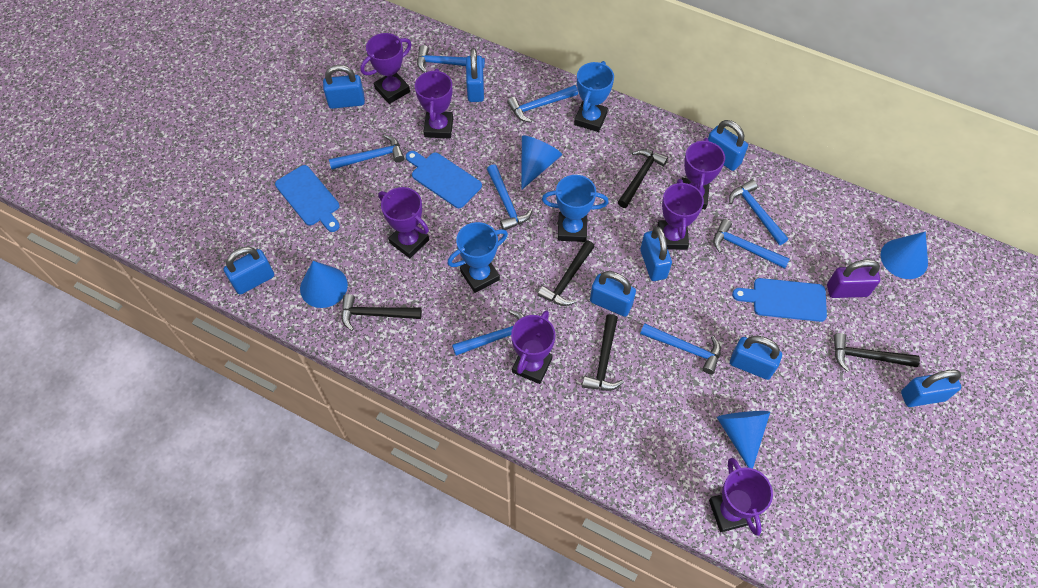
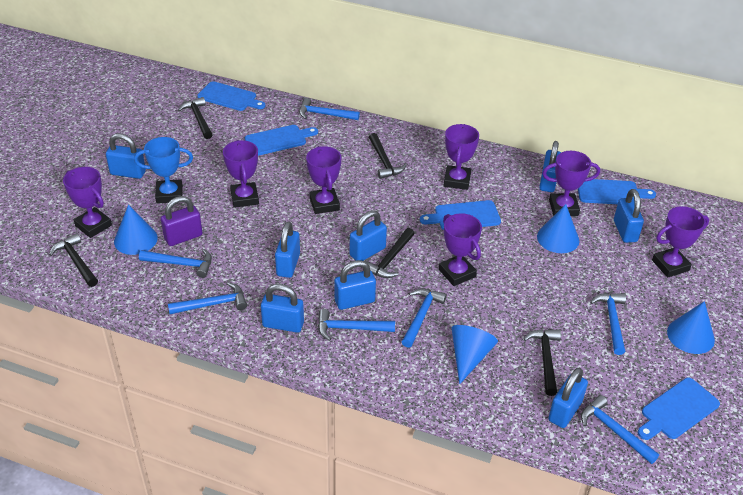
blue cutting board: 3 -> 5
blue hammer: 8 -> 7
blue trophy: 3 -> 1

